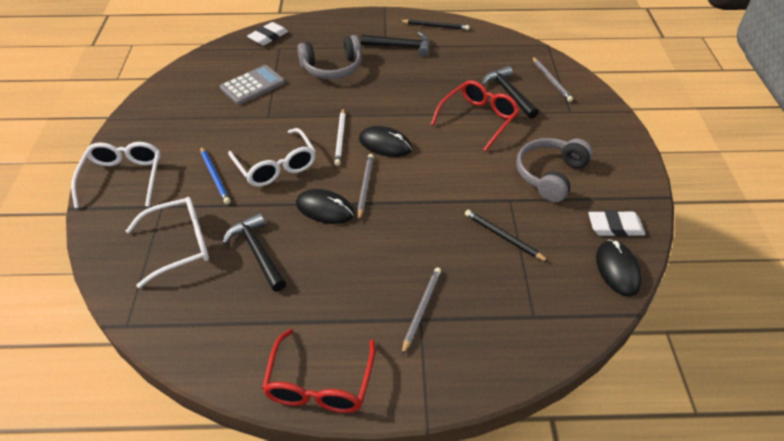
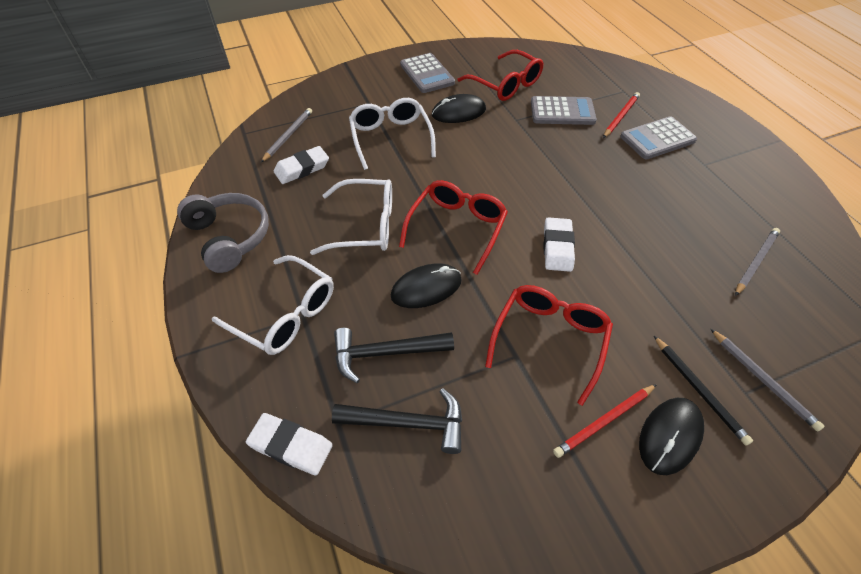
black hammer: 3 -> 2
black pencil: 2 -> 1
blue pencil: 1 -> 0
grey calculator: 1 -> 3
grey headphones: 2 -> 1
red glasses: 2 -> 3
red pencil: 0 -> 2
white eraser: 2 -> 3
white pencil: 1 -> 0

